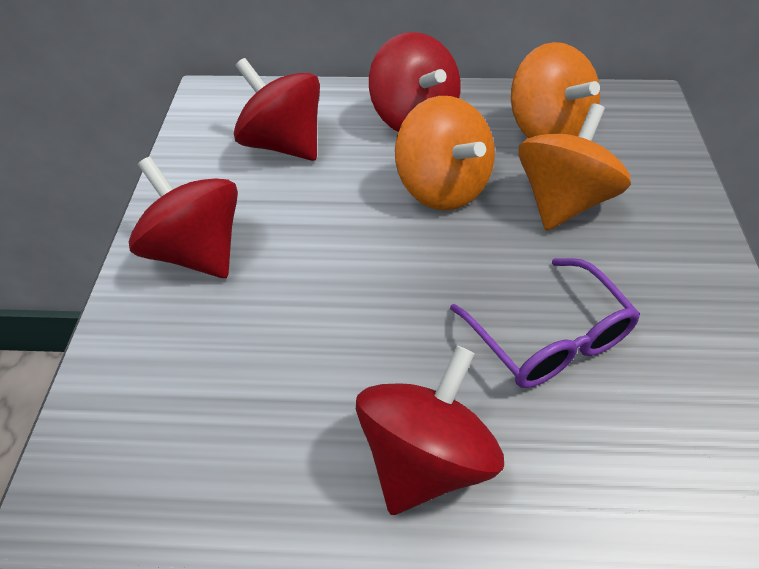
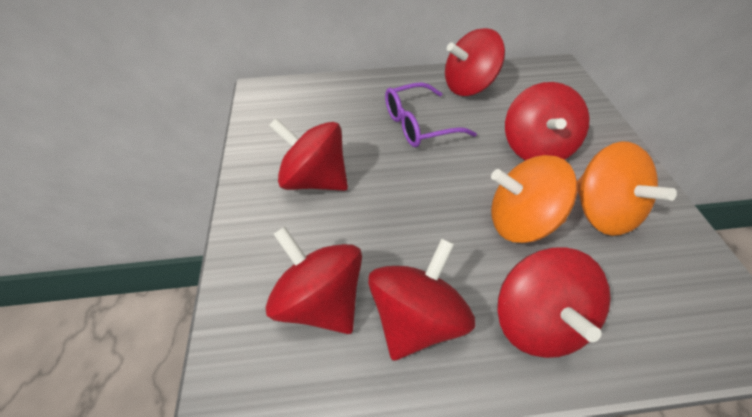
orange spinning top: 3 -> 2
red spinning top: 4 -> 6

